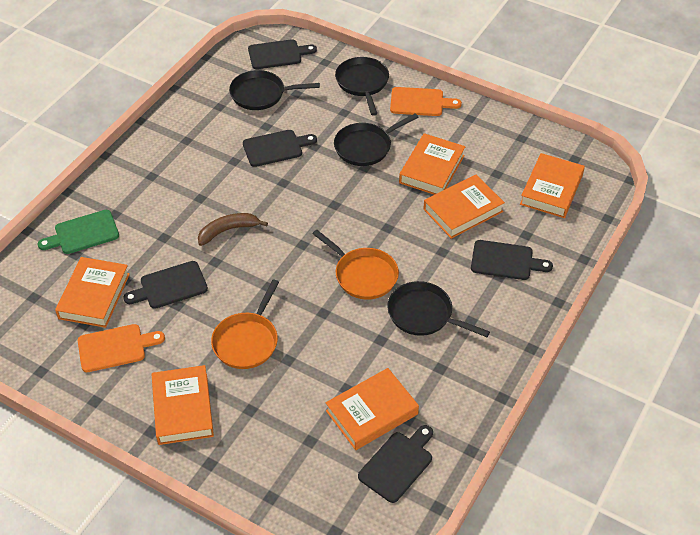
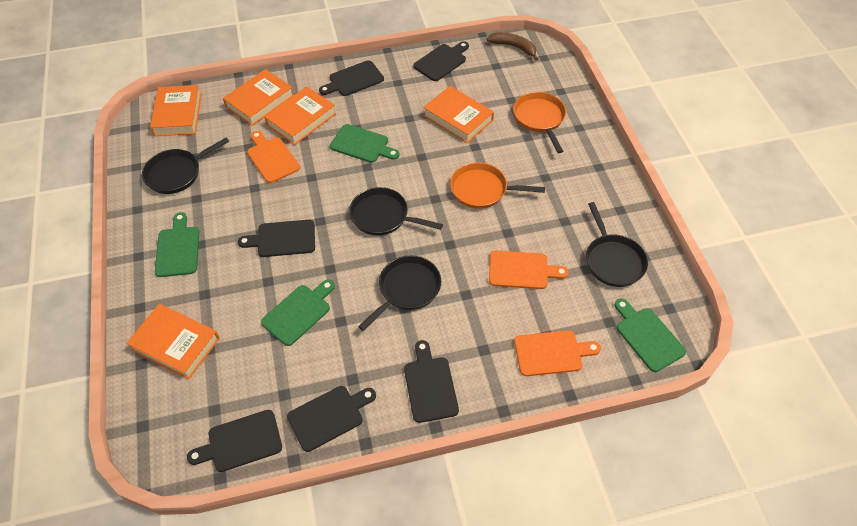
black cutting board: 5 -> 6
green cutting board: 1 -> 4
orange book: 6 -> 5
orange cutting board: 2 -> 3

